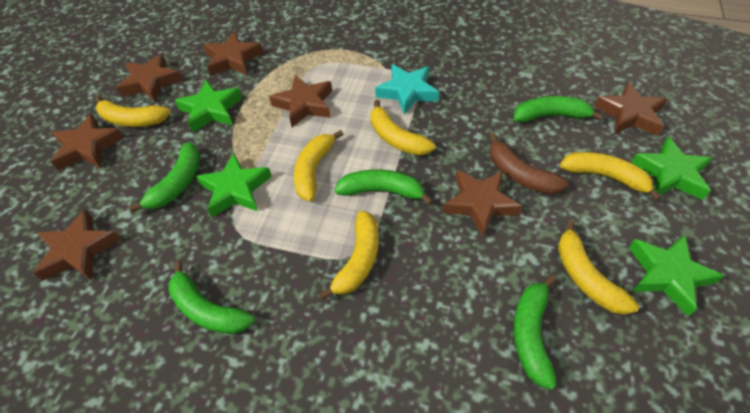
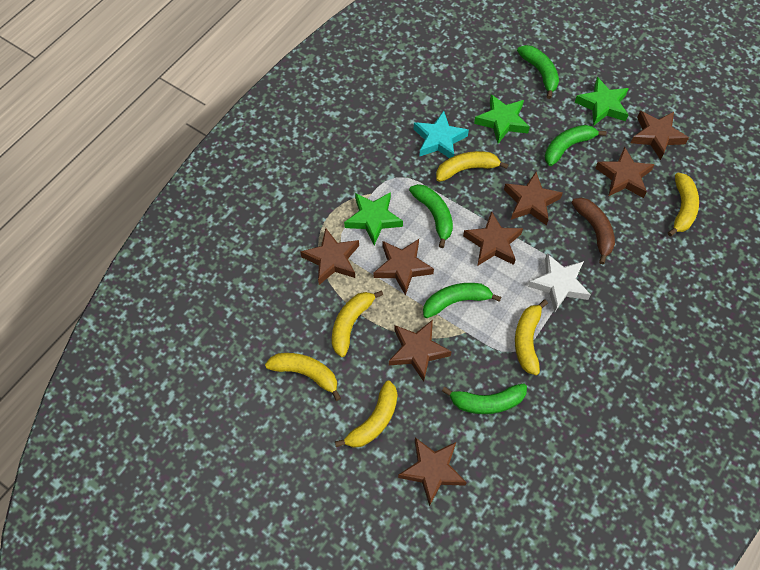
brown star: 7 -> 8
green star: 4 -> 3
white star: 0 -> 1

